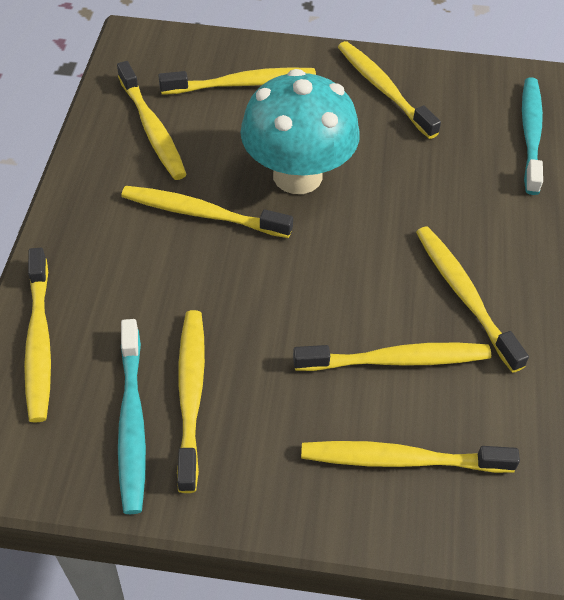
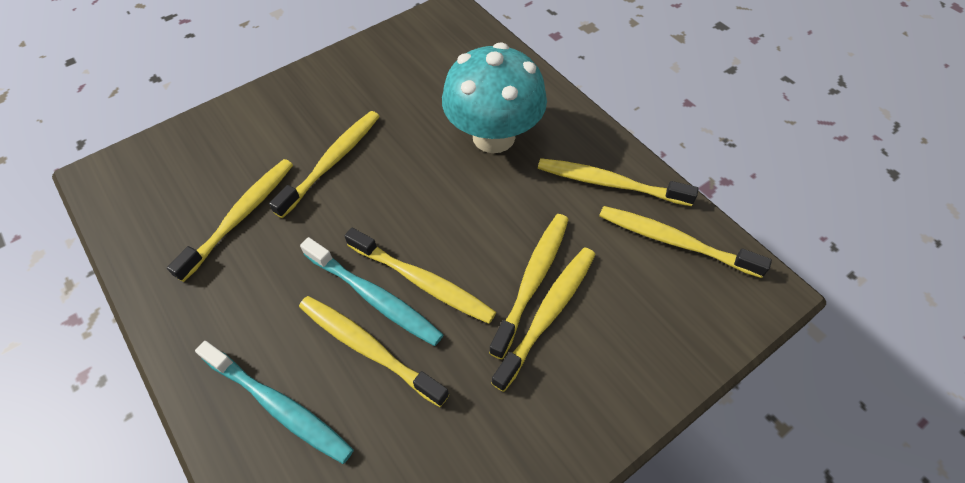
yellow toothbrush: 9 -> 8

